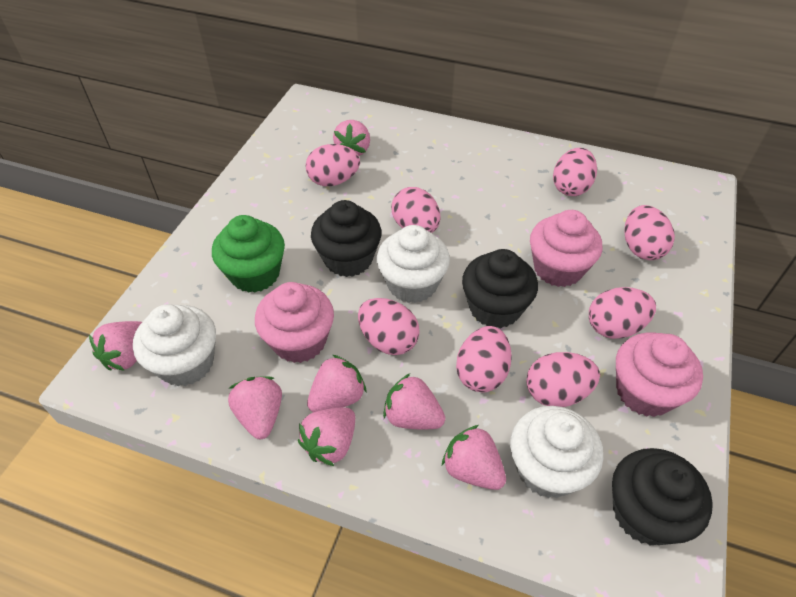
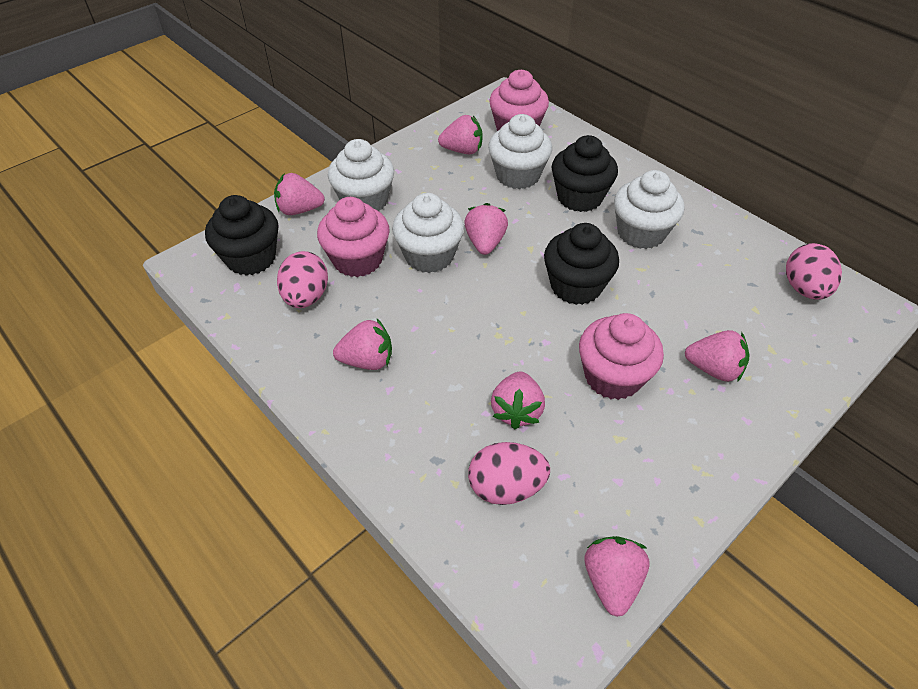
green cupcake: 1 -> 0
pink egg: 8 -> 3
white cupcake: 3 -> 4

